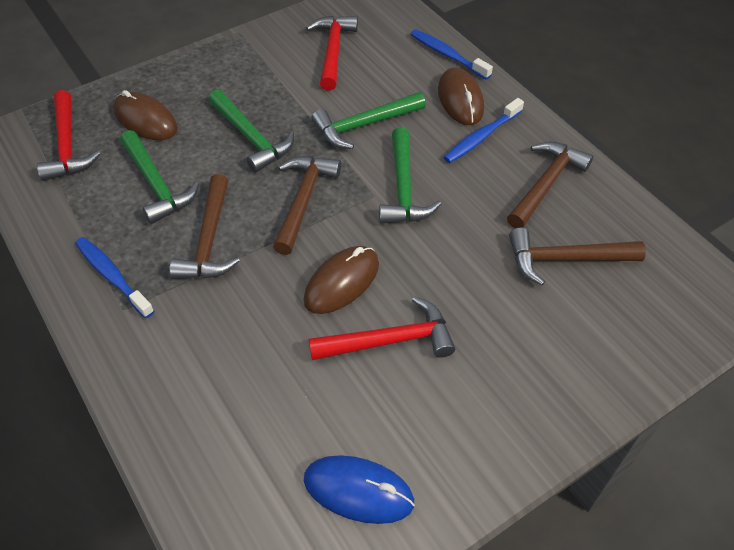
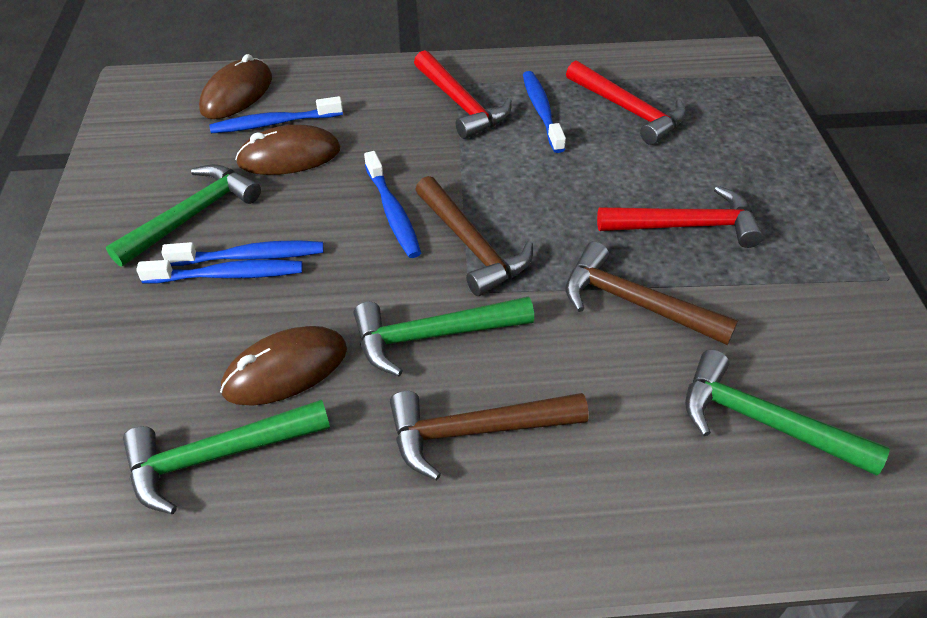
blue mouse: 1 -> 0
blue toothbrush: 3 -> 5
brown hammer: 4 -> 3

